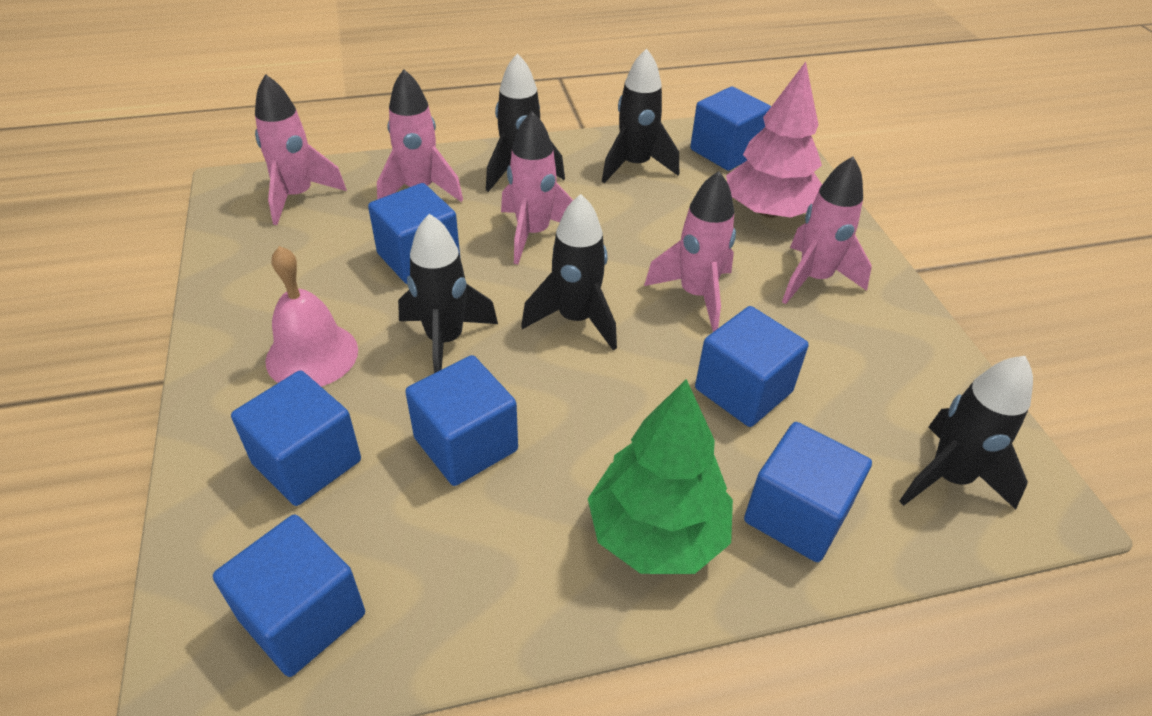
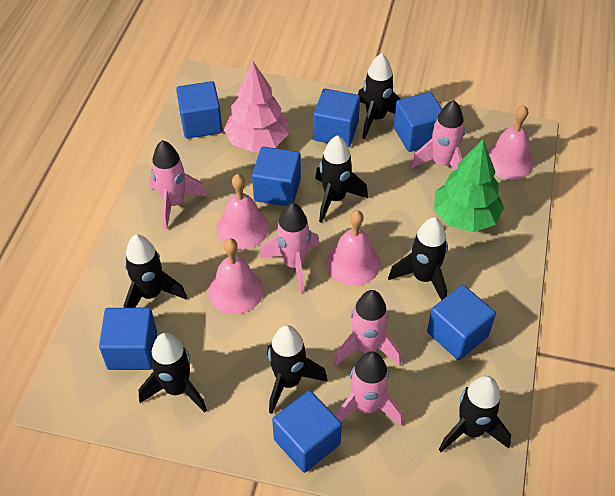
black rocket: 5 -> 7
pink bell: 1 -> 4

